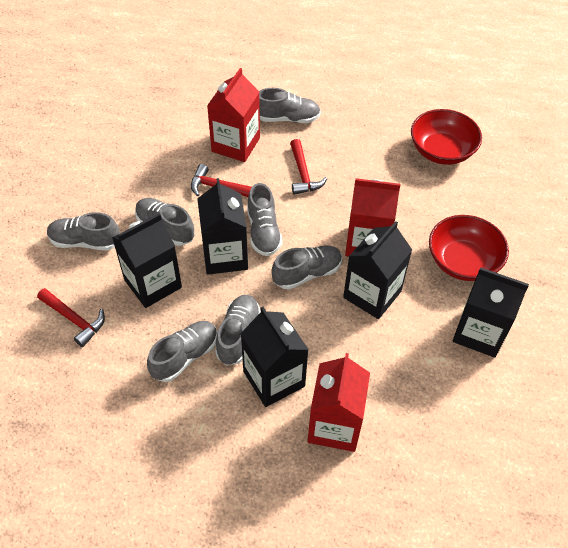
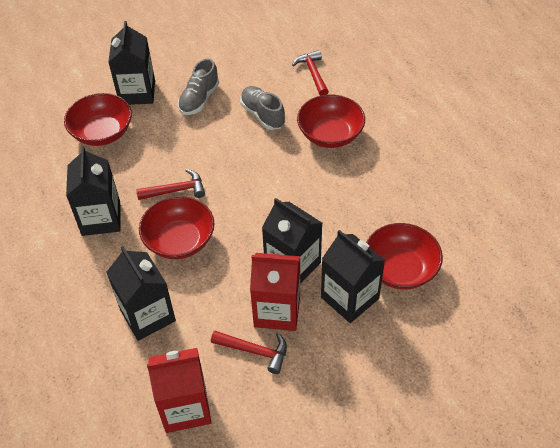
grey shoe: 7 -> 2
red bowl: 2 -> 4
red carton: 3 -> 2

